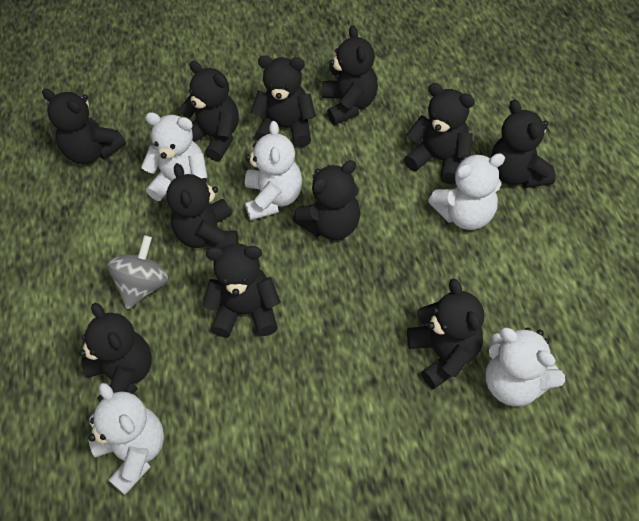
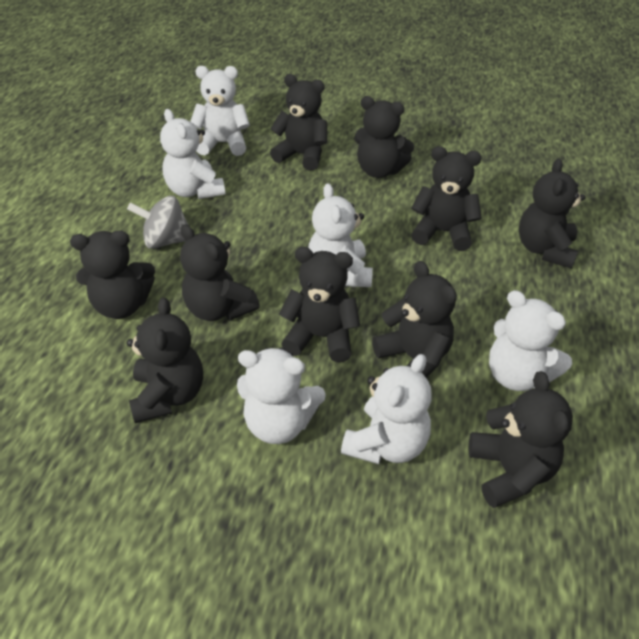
black teddy bear: 11 -> 10
white teddy bear: 5 -> 6

